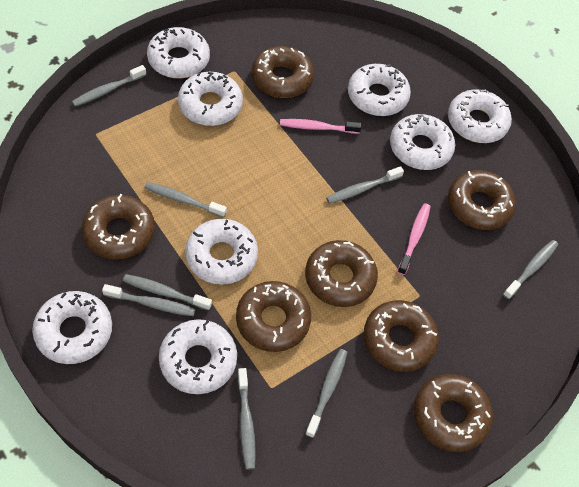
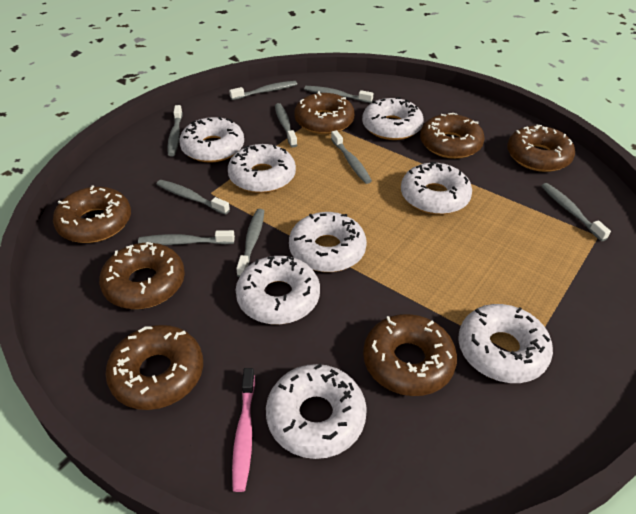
grey toothbrush: 8 -> 9
pink toothbrush: 2 -> 1

